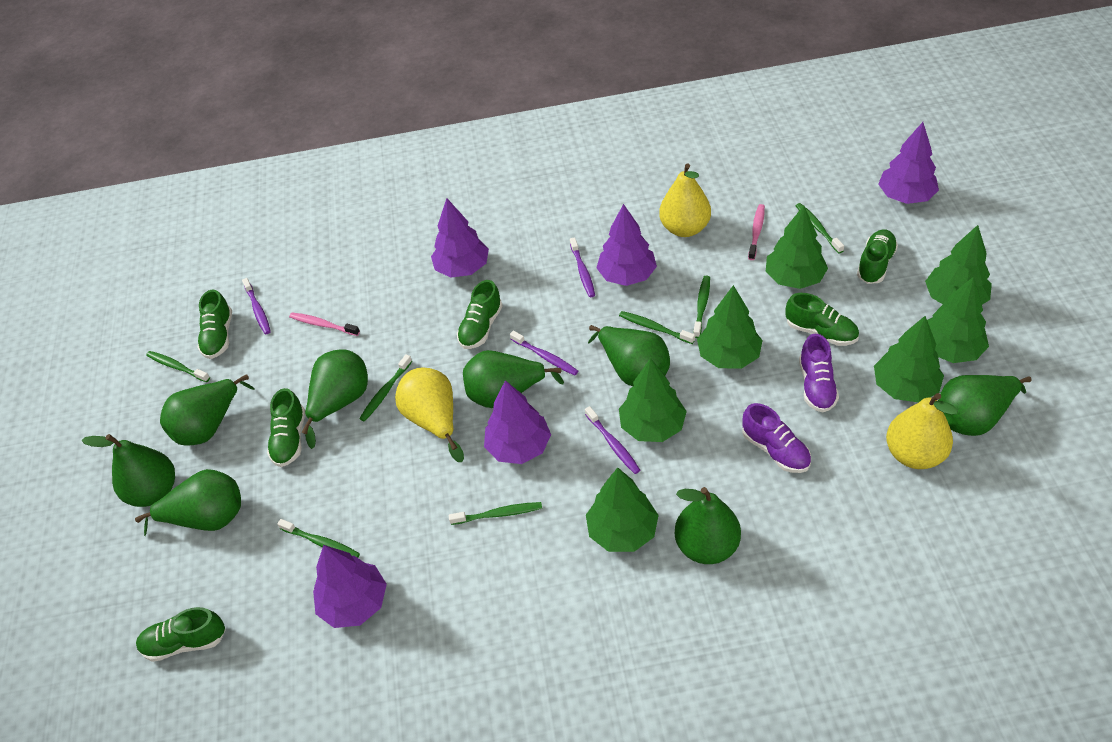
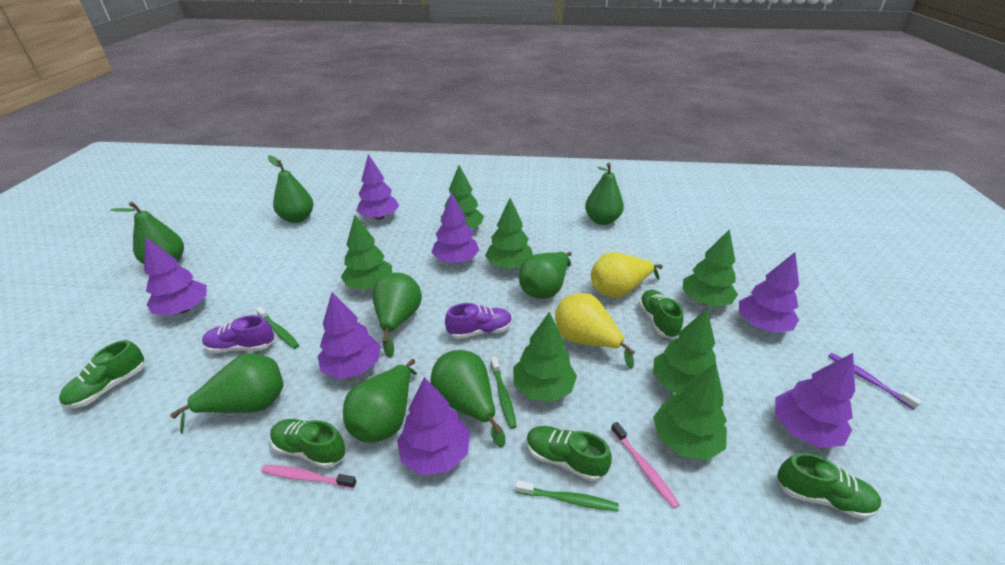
green shoe: 6 -> 5
green toothbrush: 7 -> 3
purple toothbrush: 4 -> 1
purple tree: 5 -> 7
yellow pear: 3 -> 2

